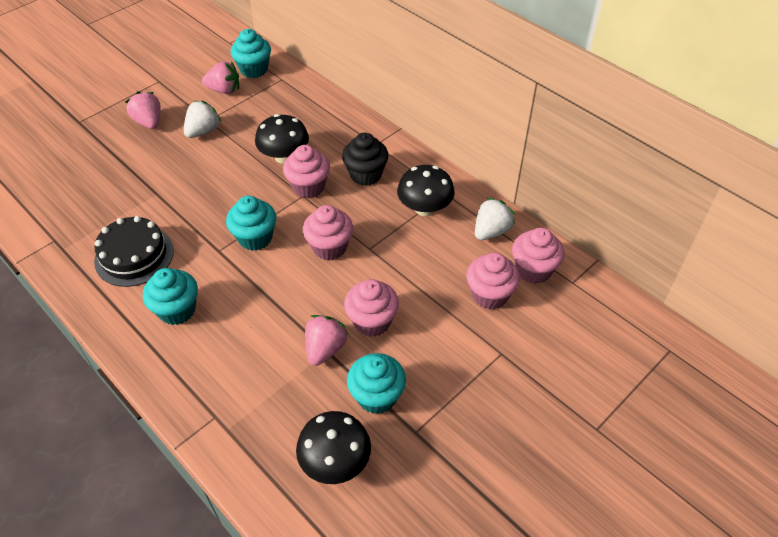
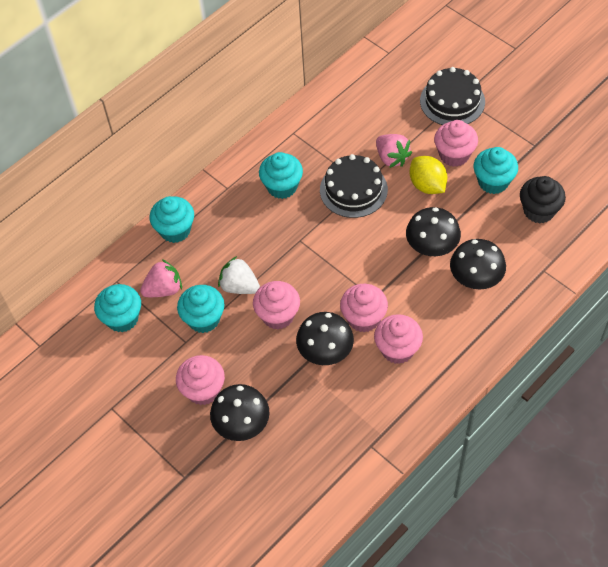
black cake: 1 -> 2
black mushroom: 3 -> 4
pink strawberry: 3 -> 2
turquoise cupcake: 4 -> 5
white strawberry: 2 -> 1
yellow lemon: 0 -> 1

